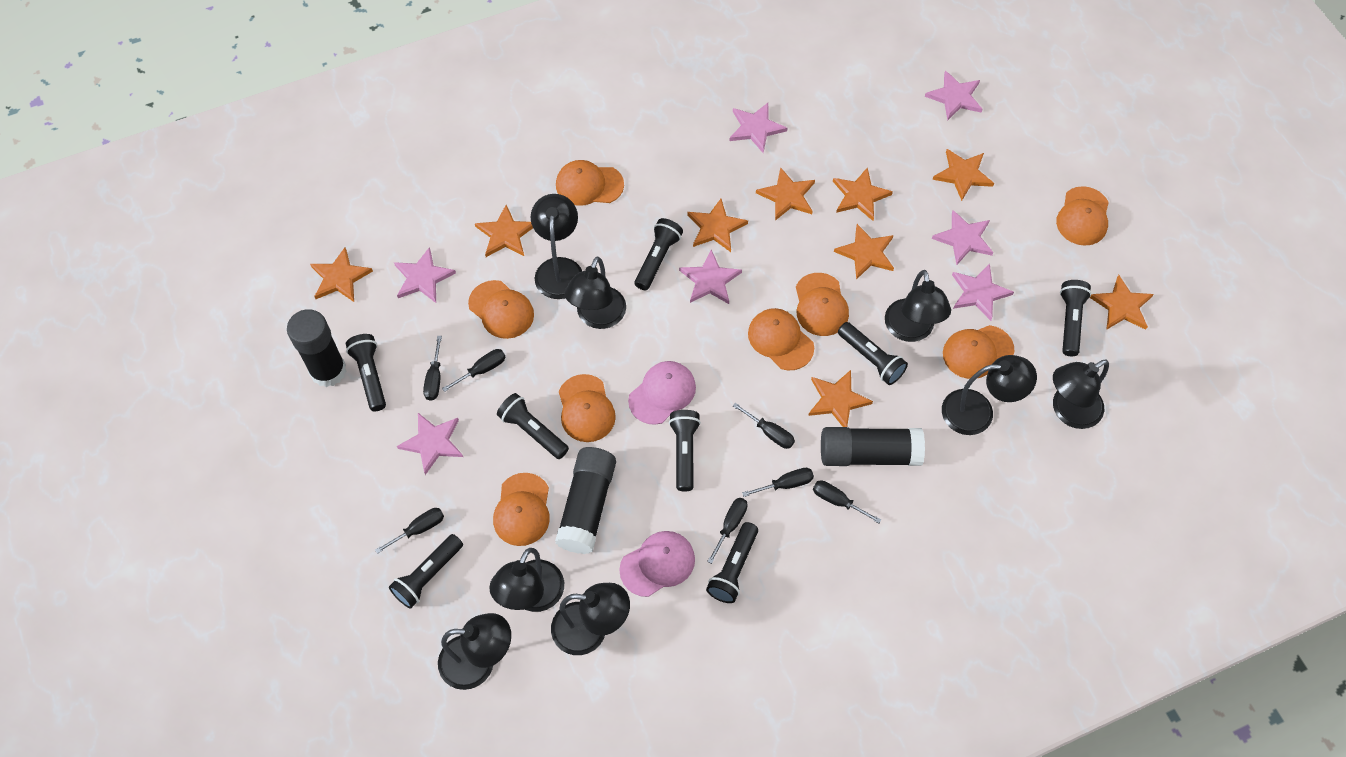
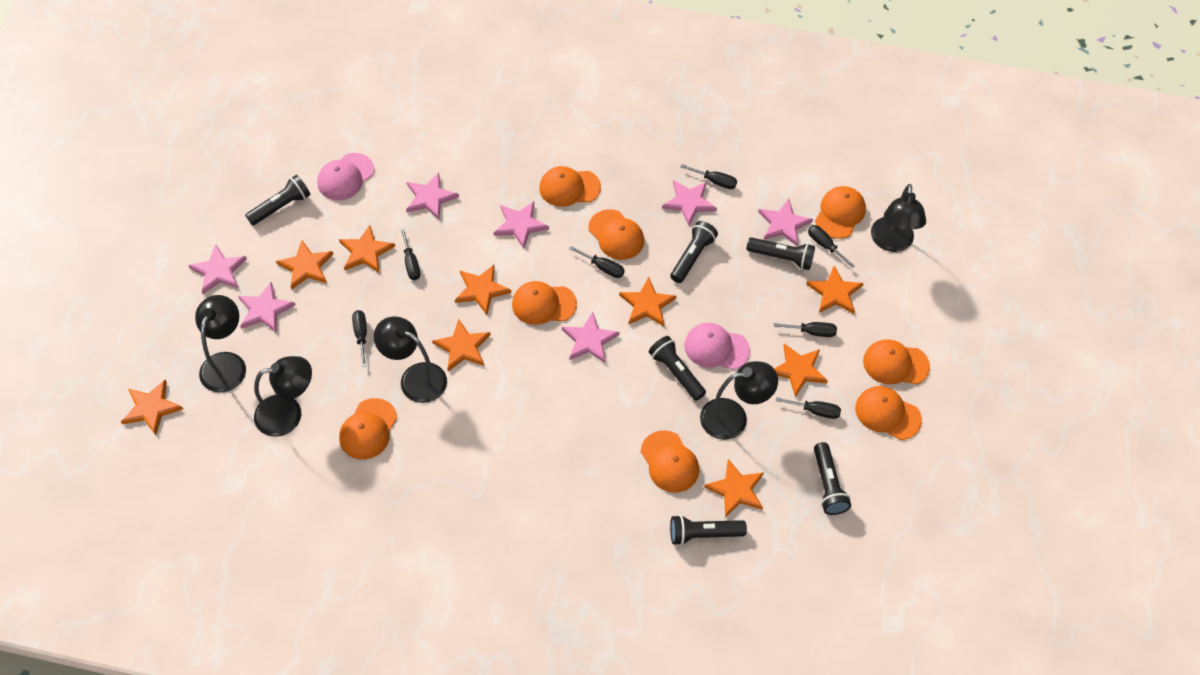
black flashlight: 8 -> 6
black glue stick: 3 -> 0
black lamp: 8 -> 5

